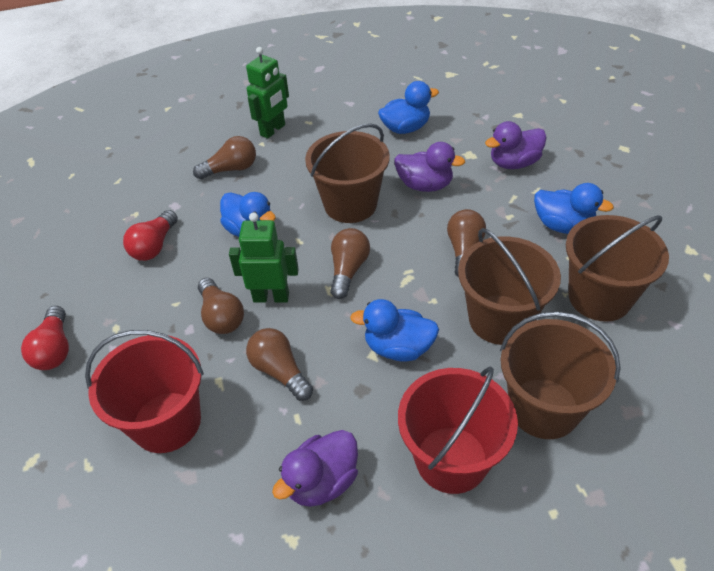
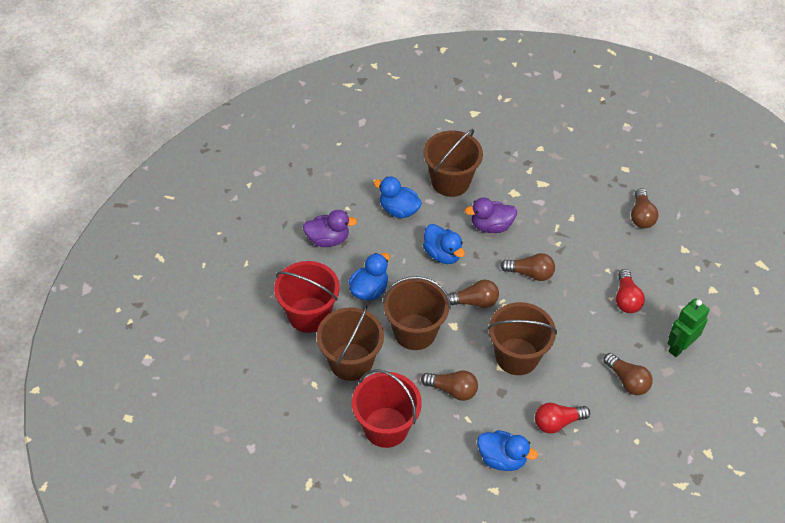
green robot: 2 -> 1
purple duck: 3 -> 2

